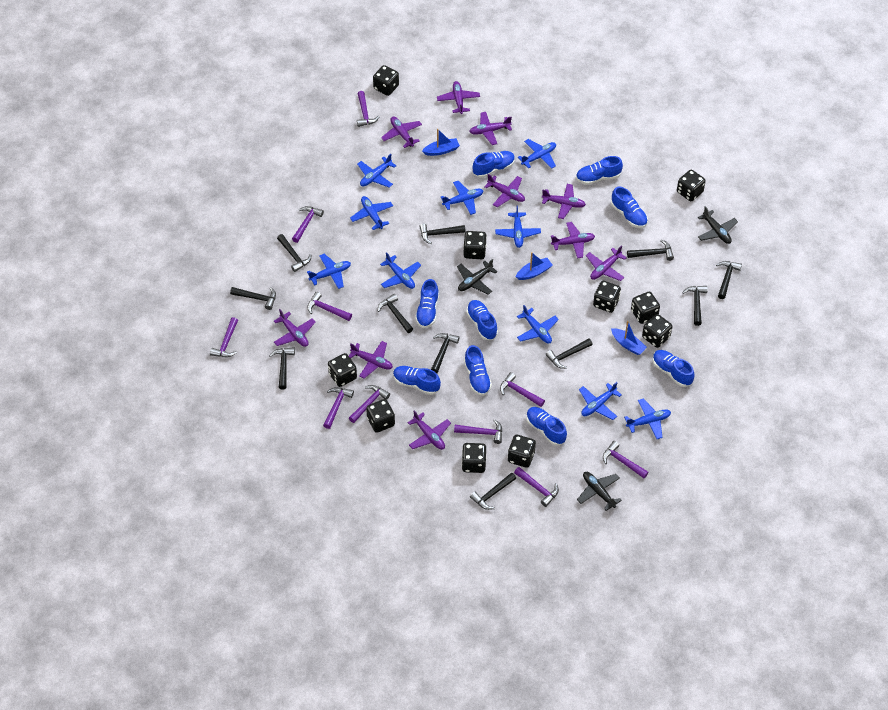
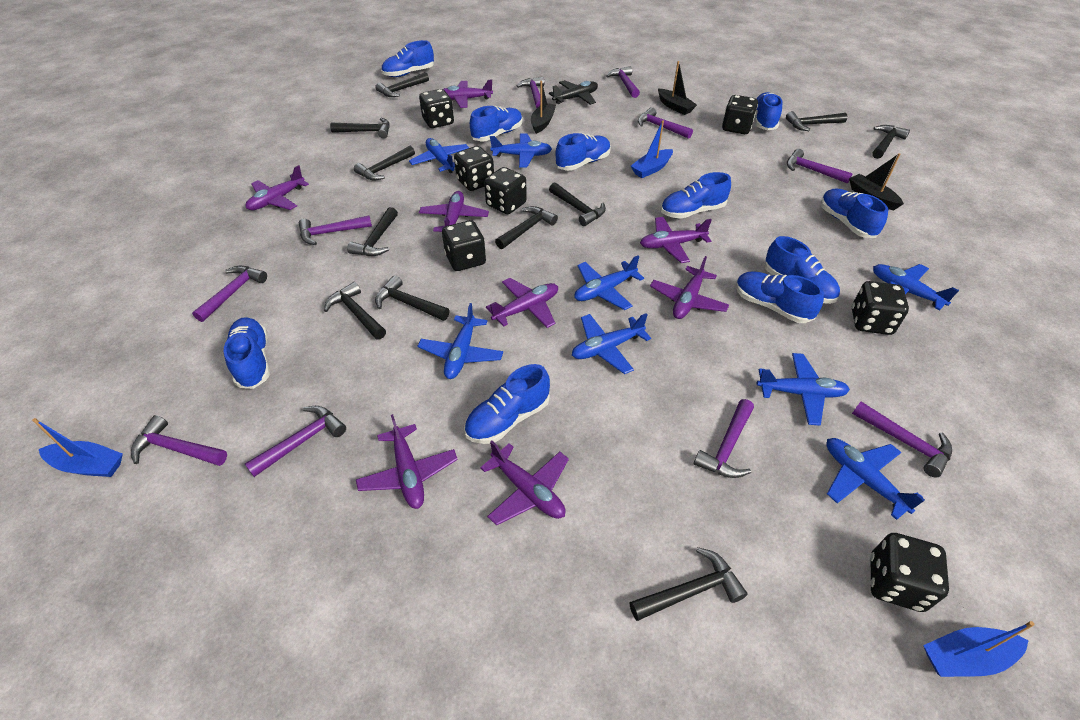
black boat: 0 -> 3
black dice: 10 -> 7
black plane: 3 -> 1
blue plane: 10 -> 8
blue shoe: 9 -> 10
purple plane: 10 -> 8

